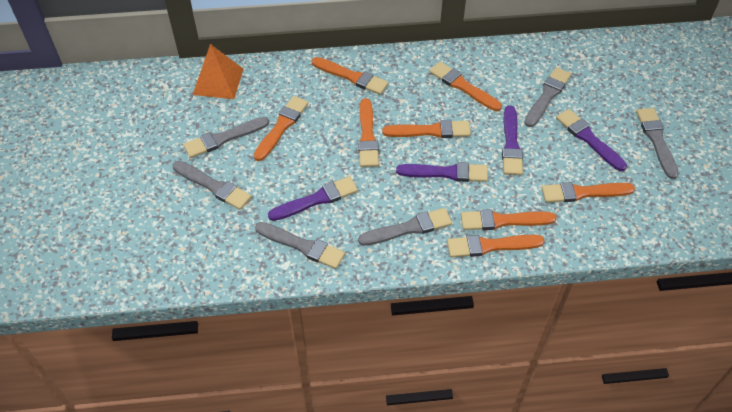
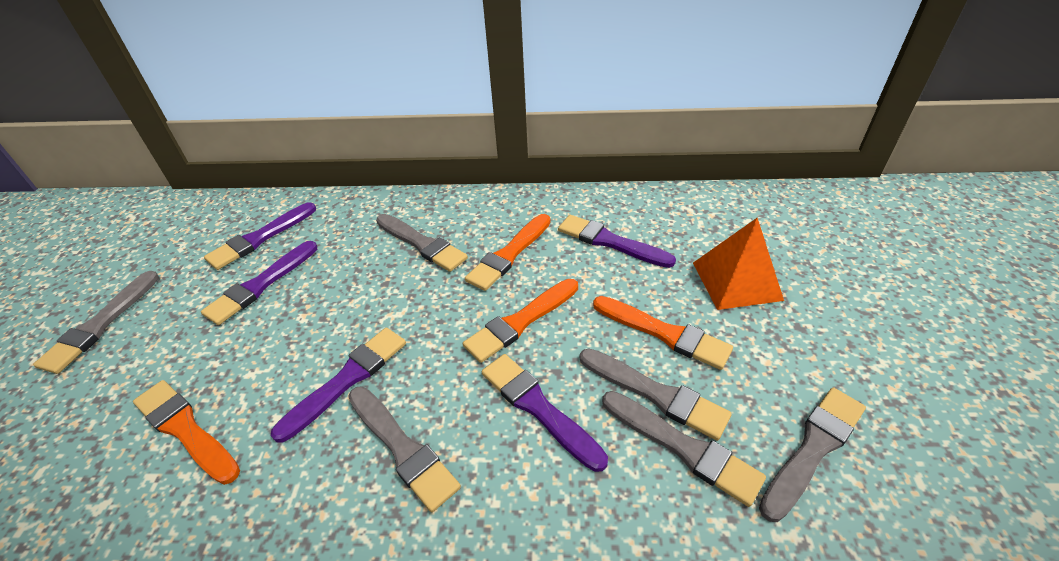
orange brush: 8 -> 4
purple brush: 4 -> 5

